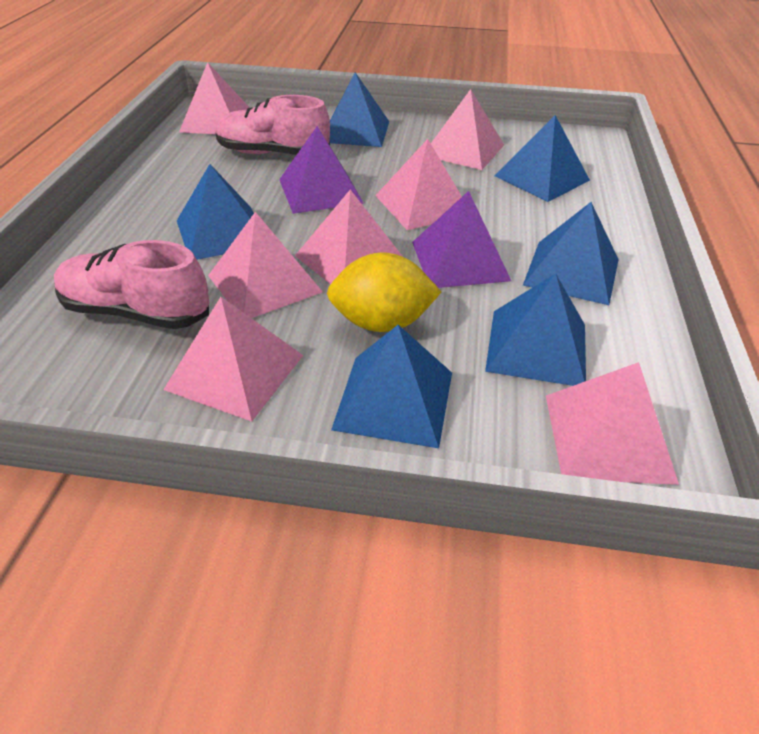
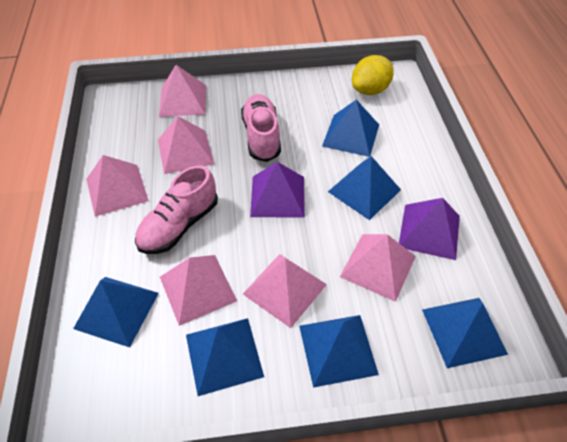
pink pyramid: 7 -> 6

